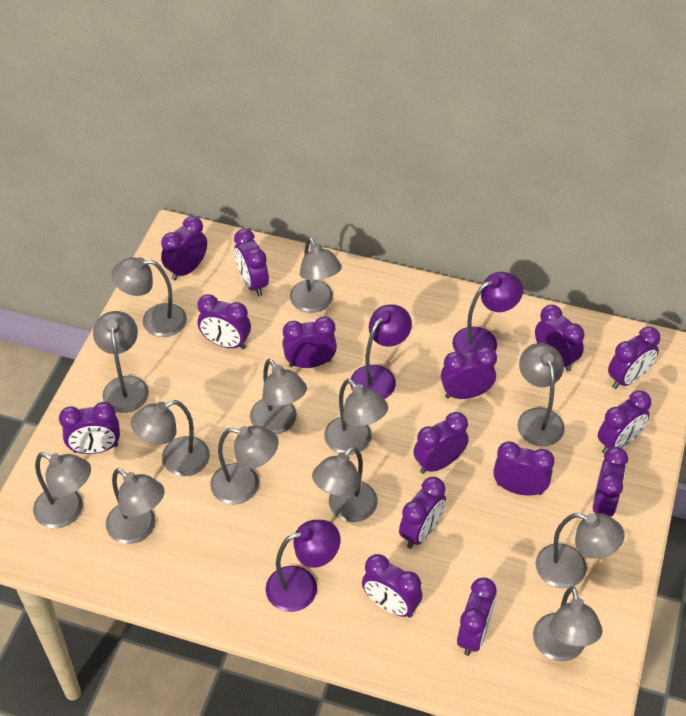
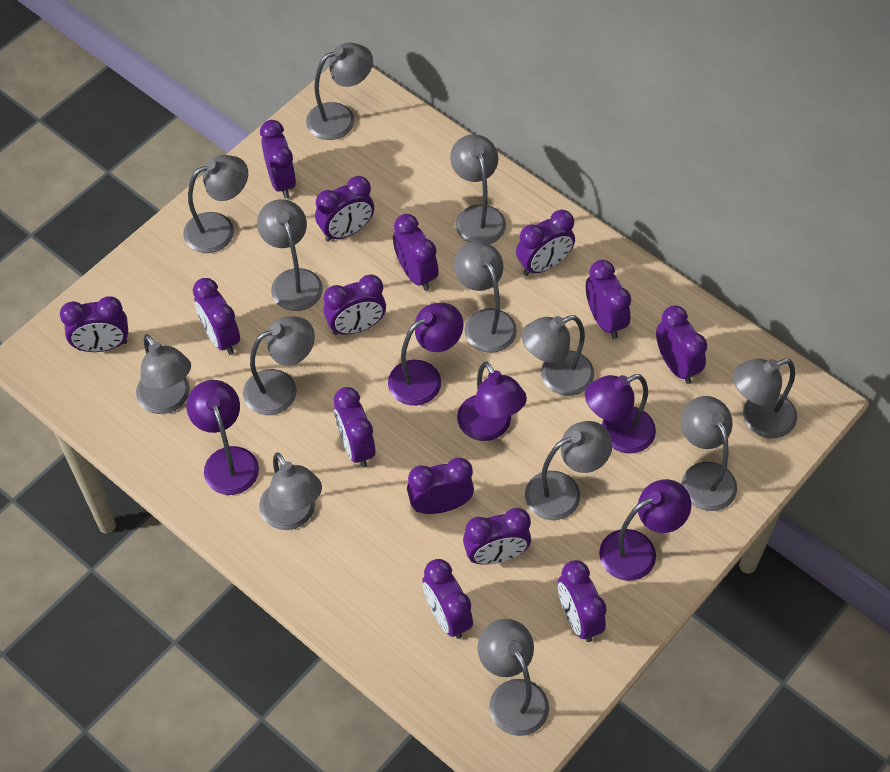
purple clock: 15 -> 14
purple lamp: 3 -> 5

